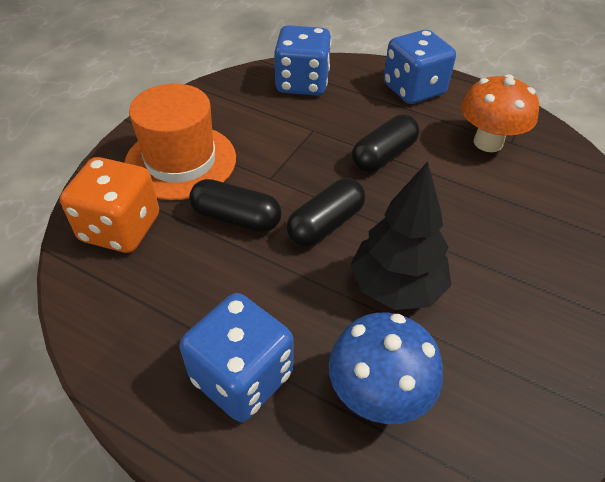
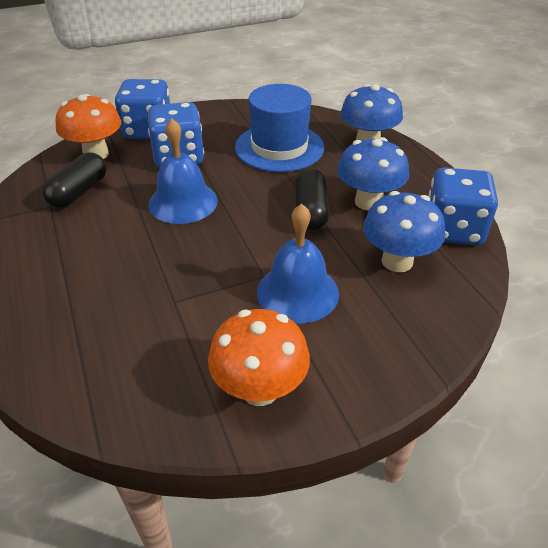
black capsule: 3 -> 2
black tree: 1 -> 0
blue bell: 0 -> 2
blue hat: 0 -> 1
blue mushroom: 1 -> 3
orange dice: 1 -> 0
orange hat: 1 -> 0
orange mushroom: 1 -> 2

